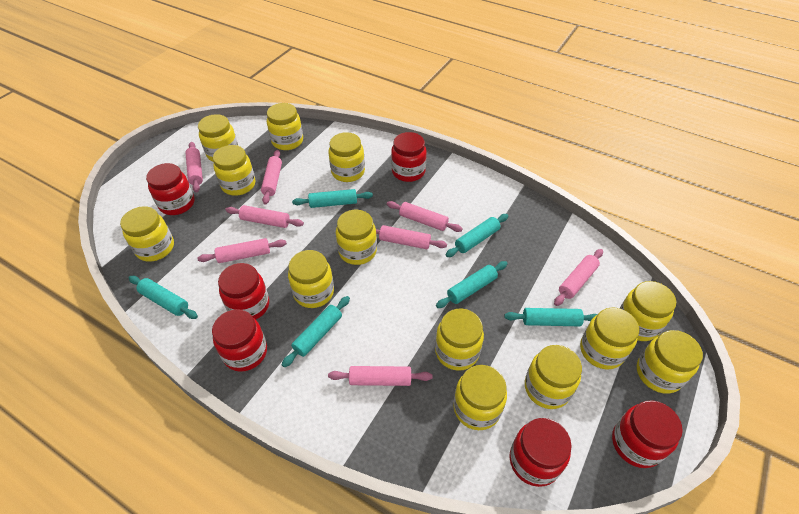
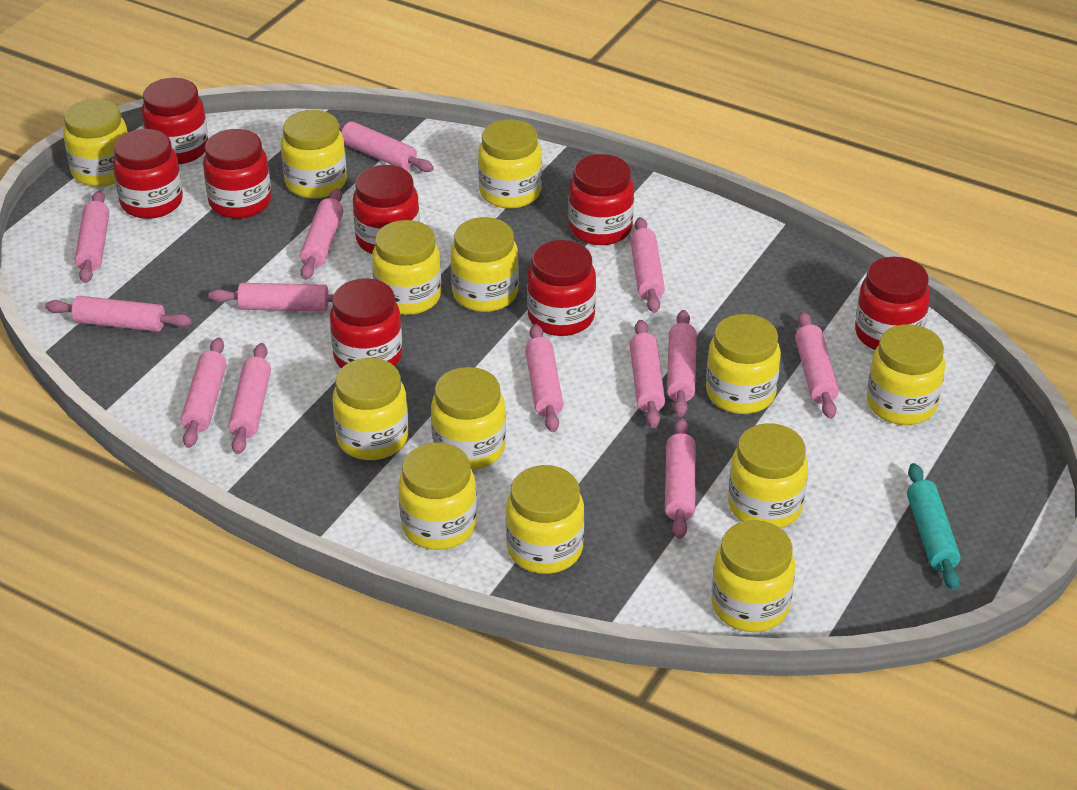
pink rolling pin: 8 -> 13
red jar: 6 -> 8
turquoise rolling pin: 6 -> 1

